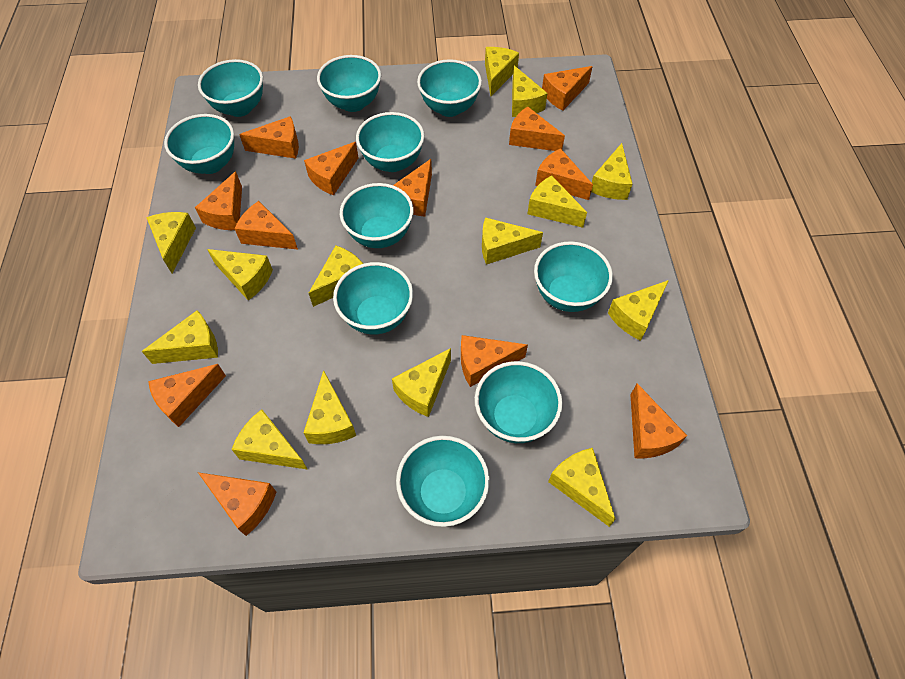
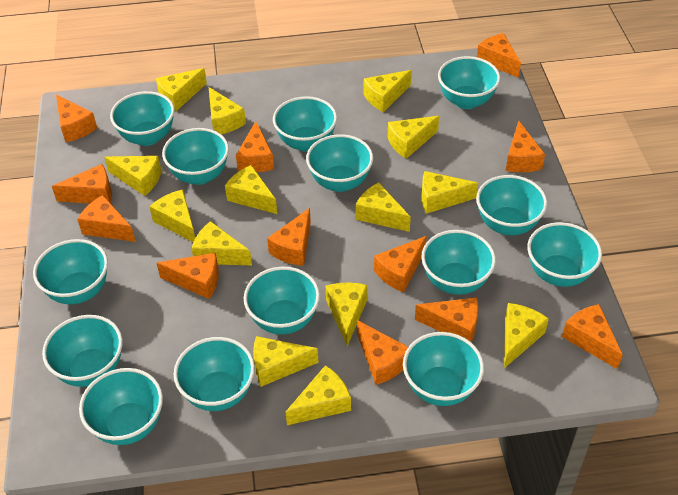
turquoise bowl: 10 -> 14

